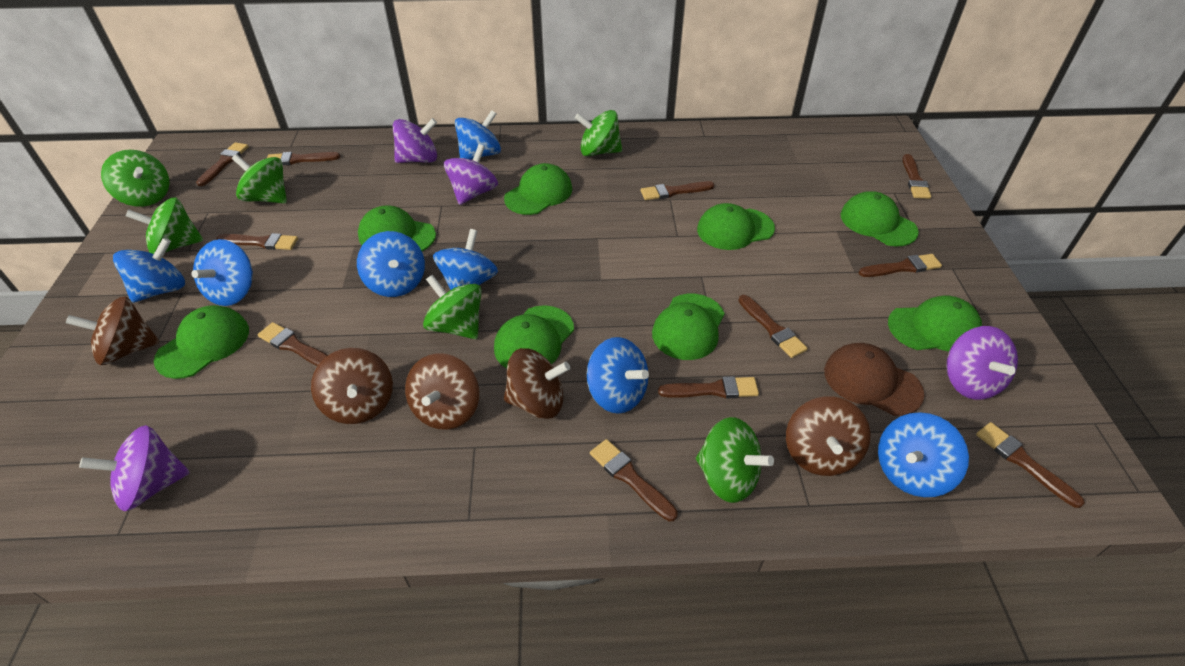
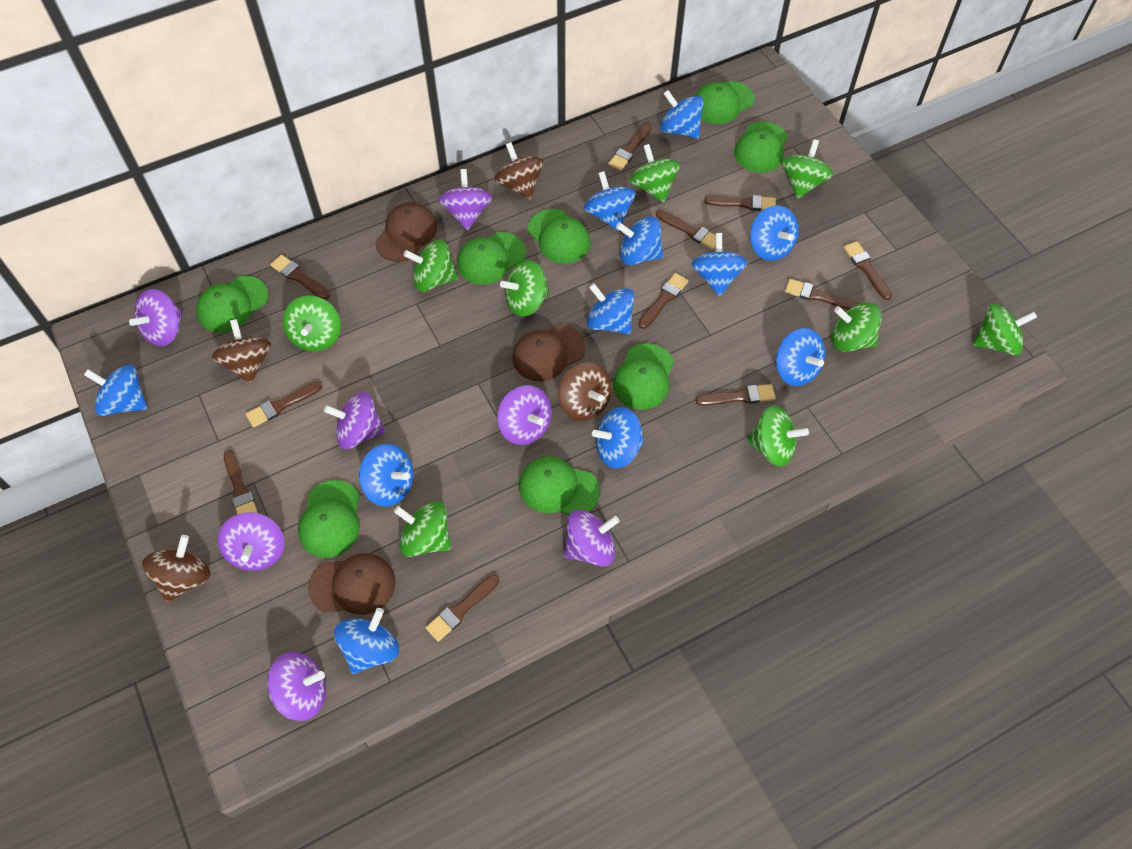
blue spinning top: 7 -> 11
brown cap: 1 -> 3
brown spinning top: 5 -> 4
green spinning top: 6 -> 9
purple spinning top: 4 -> 7

